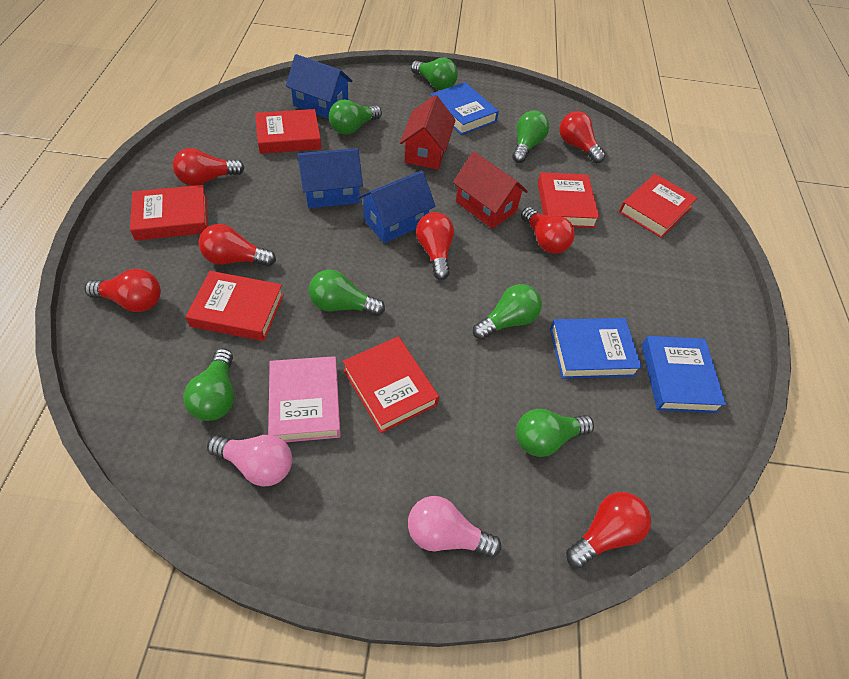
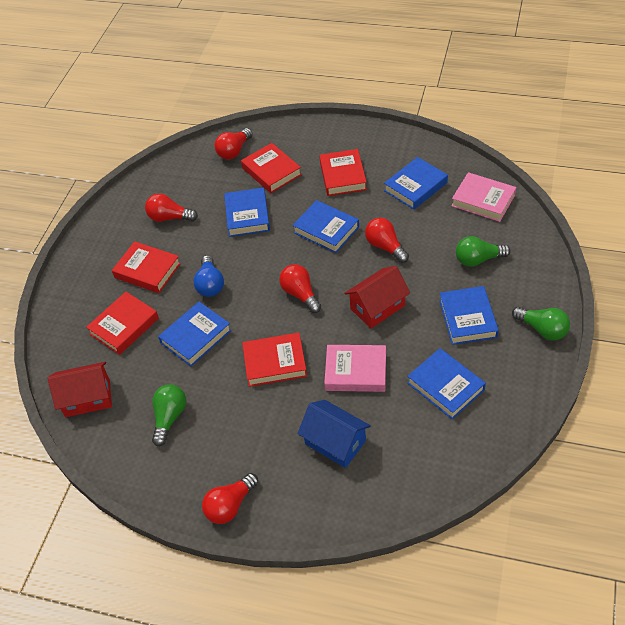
blue book: 3 -> 6
blue house: 3 -> 1
blue light bulb: 0 -> 1
green light bulb: 7 -> 3
pink book: 1 -> 2
pink light bulb: 2 -> 0
red book: 6 -> 5
red light bulb: 7 -> 5

